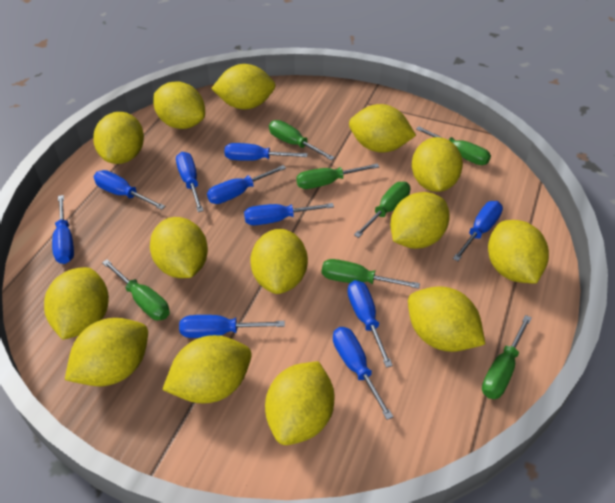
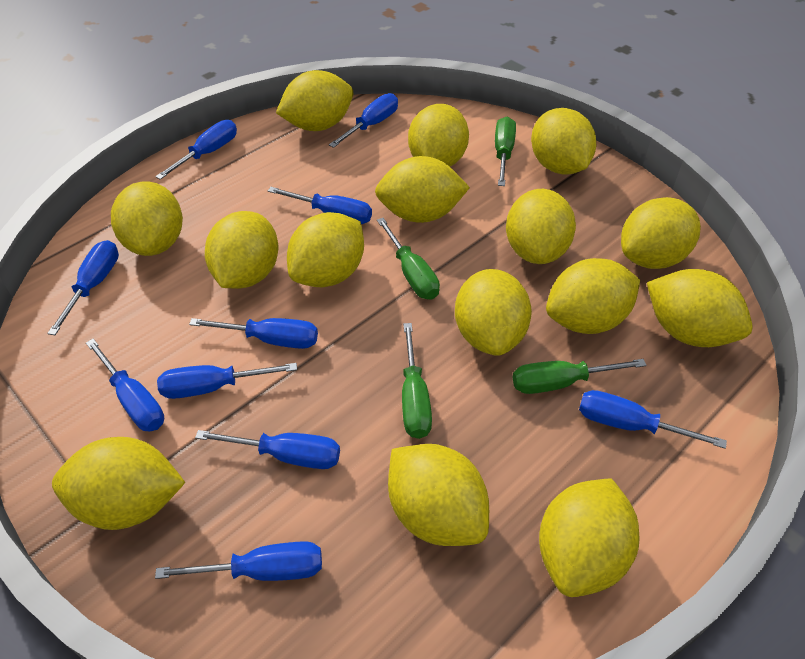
green screwdriver: 7 -> 4
yellow lemon: 14 -> 15

